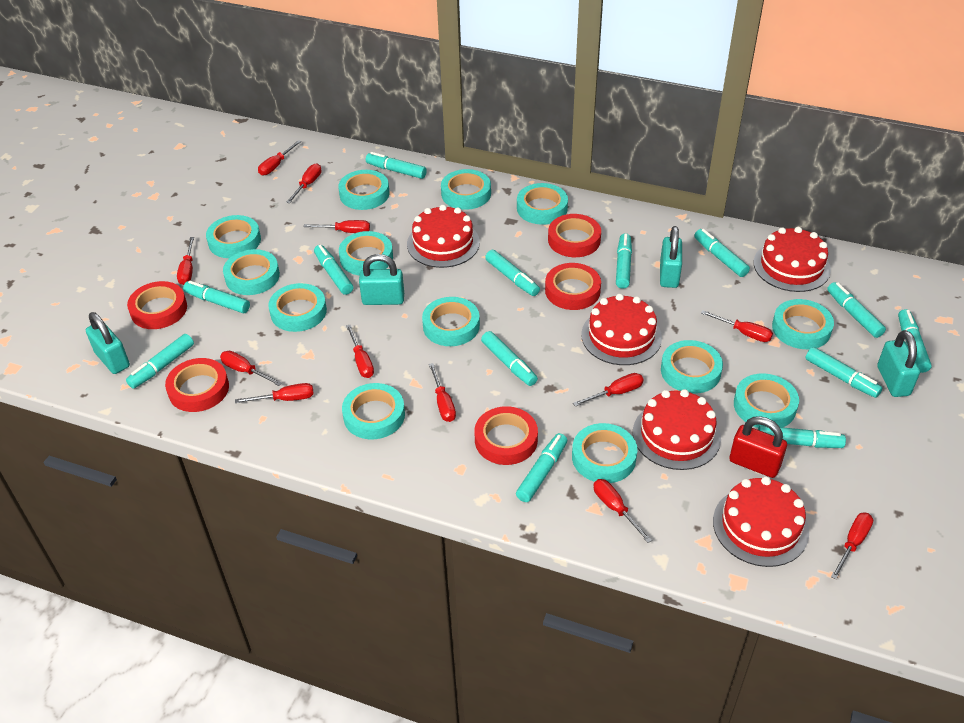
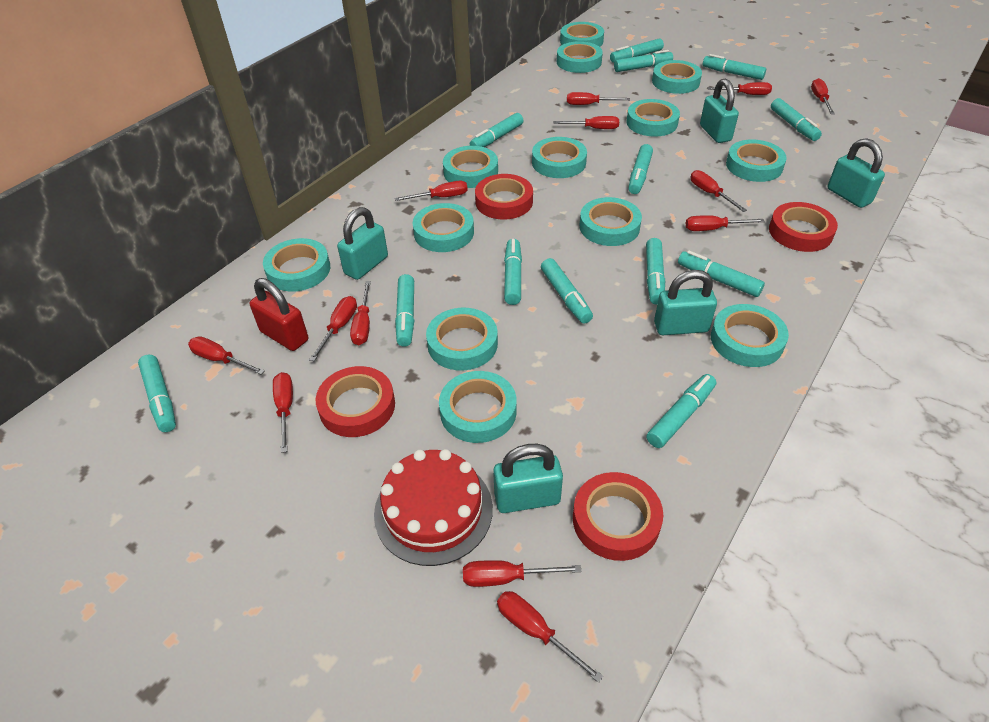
red cake: 5 -> 1
red screwdriver: 12 -> 13
red tape: 5 -> 4
turquoise padlock: 4 -> 5

